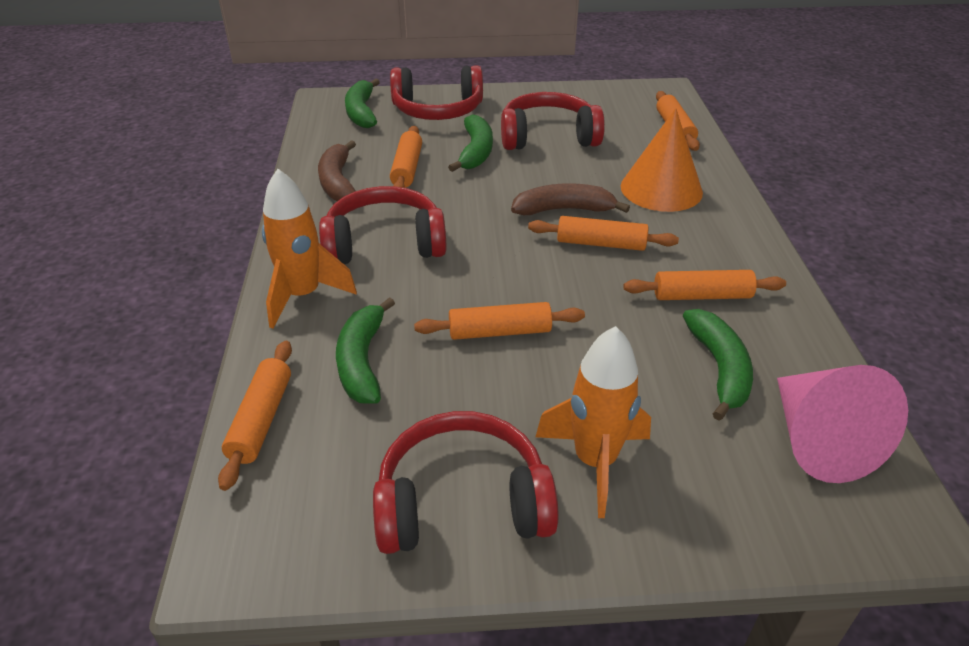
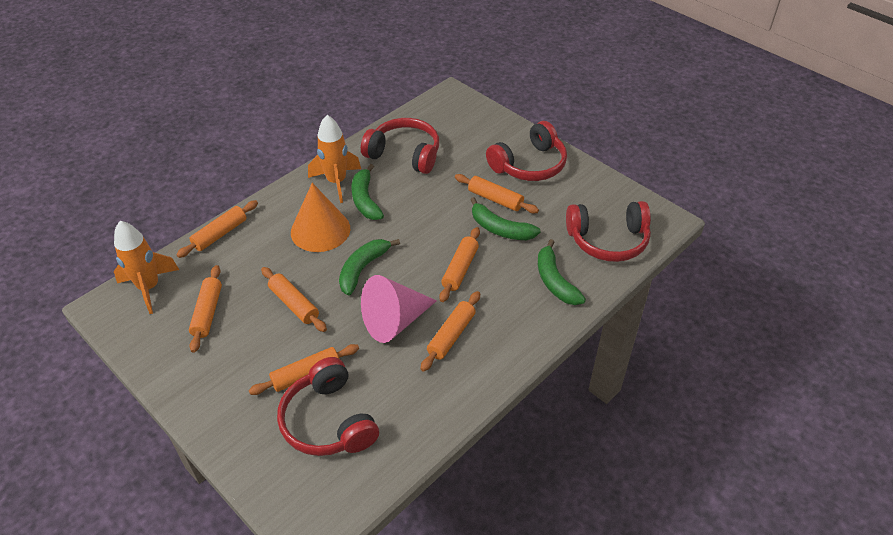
brown banana: 2 -> 0
orange rolling pin: 6 -> 7

